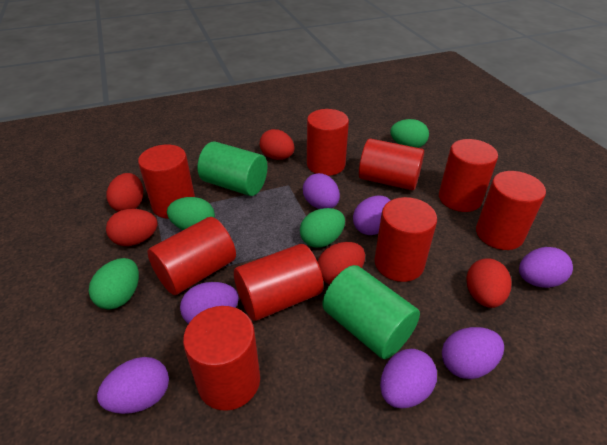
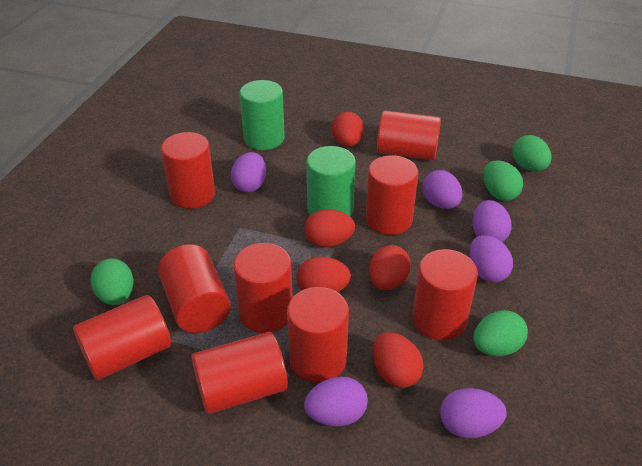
purple egg: 7 -> 6

